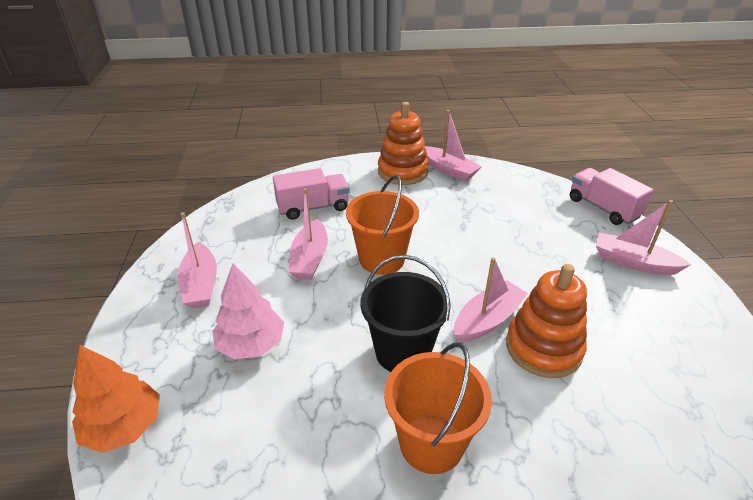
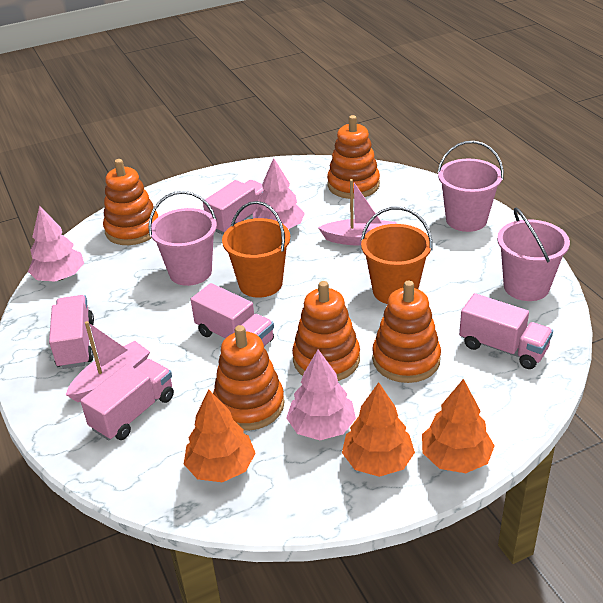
black bucket: 1 -> 0
orange stacking toy: 2 -> 5
orange tree: 1 -> 3
pink boat: 5 -> 2
pink bucket: 0 -> 3
pink tree: 1 -> 3
pink truck: 2 -> 5

